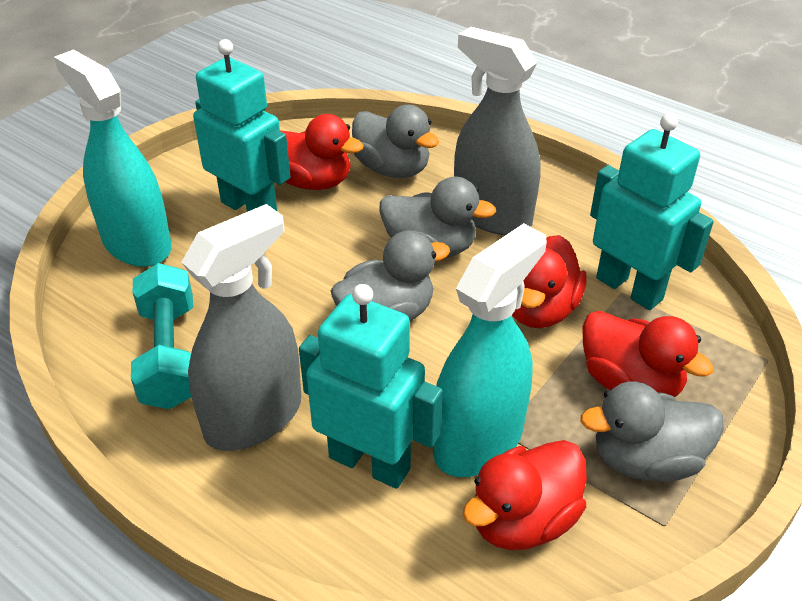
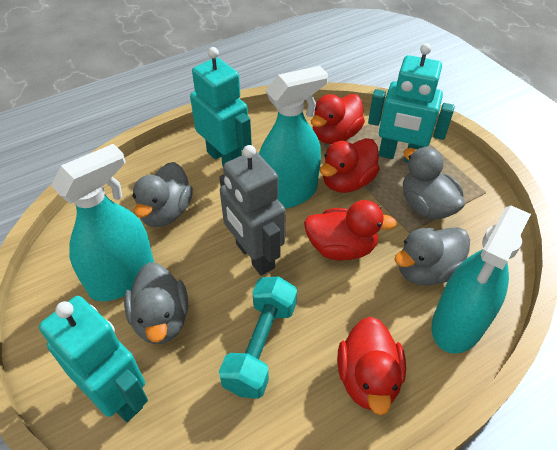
grey robot: 0 -> 1
grey spray bottle: 2 -> 0
turquoise spray bottle: 2 -> 3

